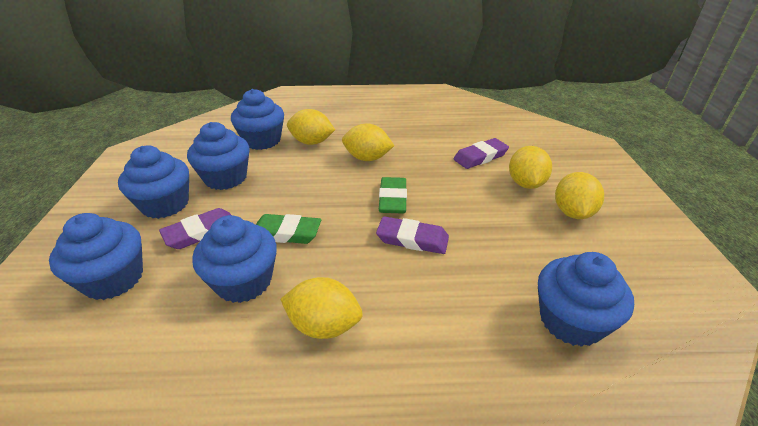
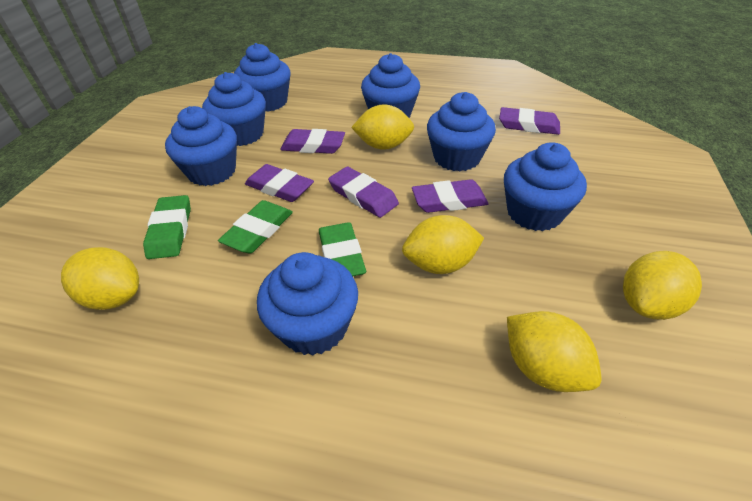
blue cupcake: 6 -> 7
green eraser: 2 -> 3
purple eraser: 3 -> 5

